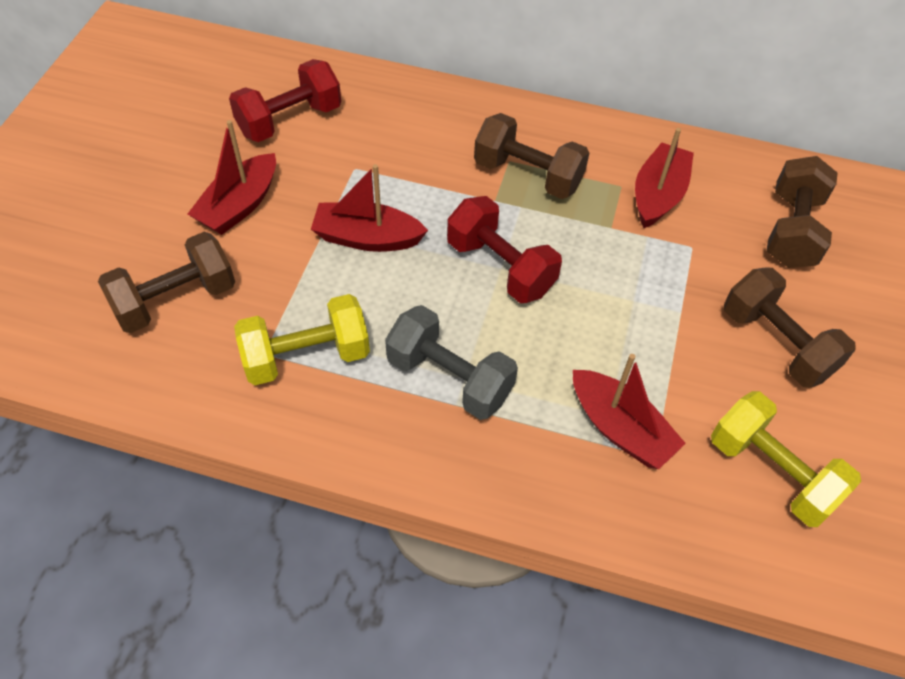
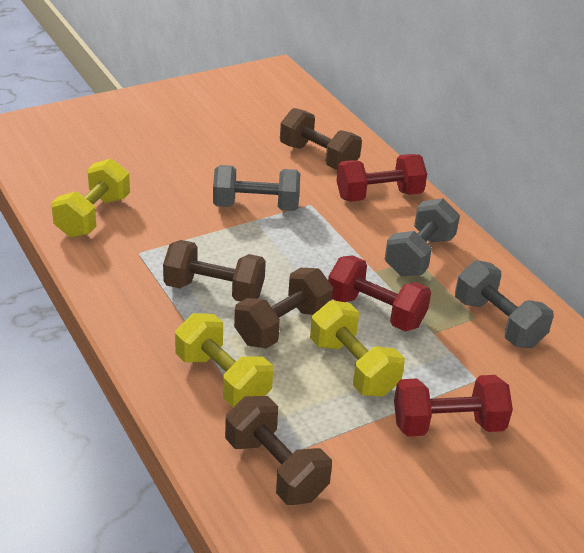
grey dumbbell: 1 -> 3
red boat: 4 -> 0
red dumbbell: 2 -> 3
yellow dumbbell: 2 -> 3

